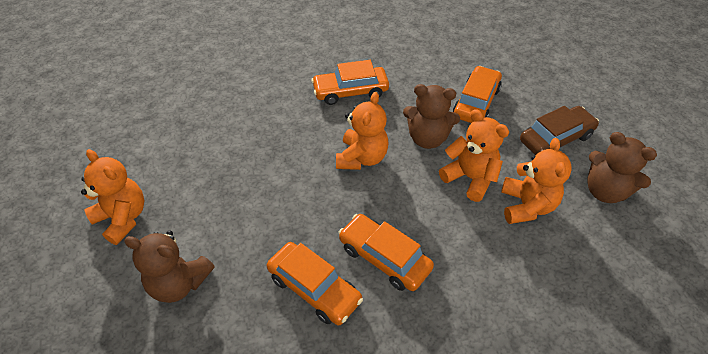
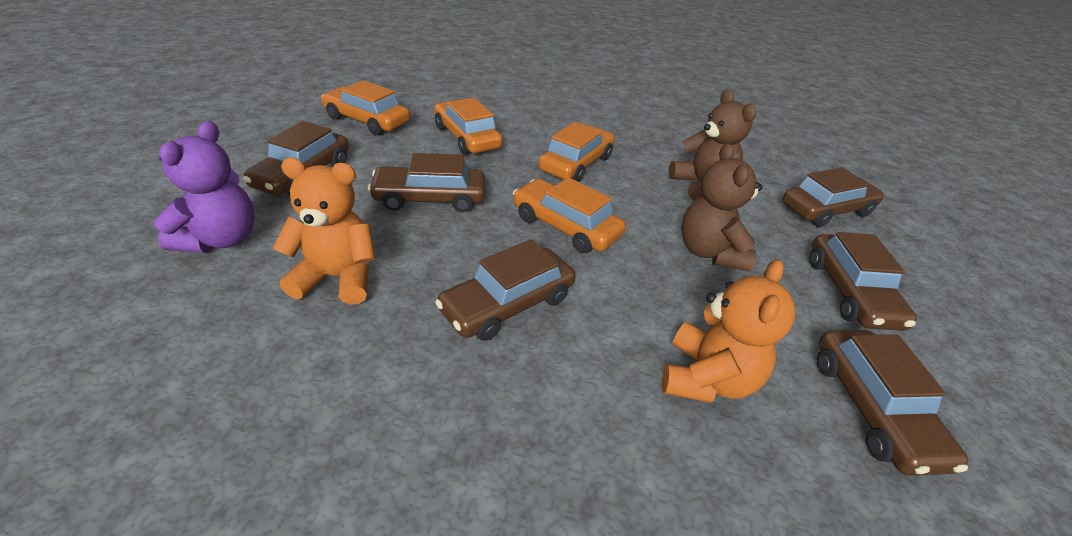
brown car: 1 -> 6
brown teddy bear: 3 -> 2
orange teddy bear: 4 -> 2
purple teddy bear: 0 -> 1

